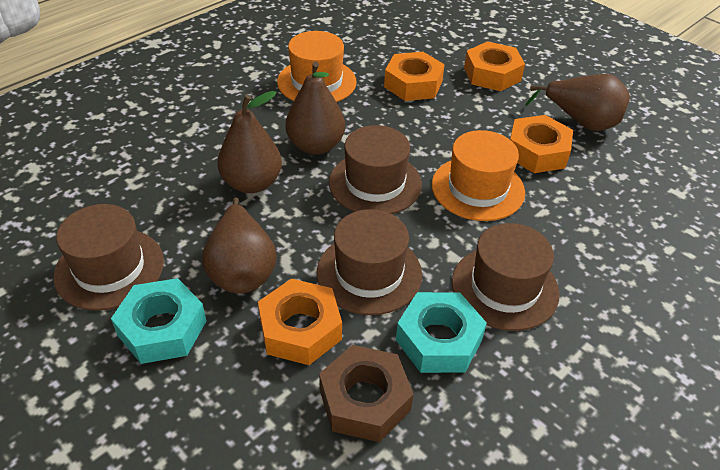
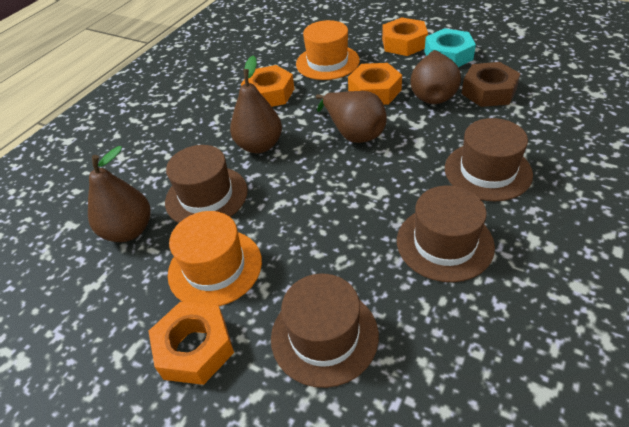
turquoise nut: 2 -> 1

